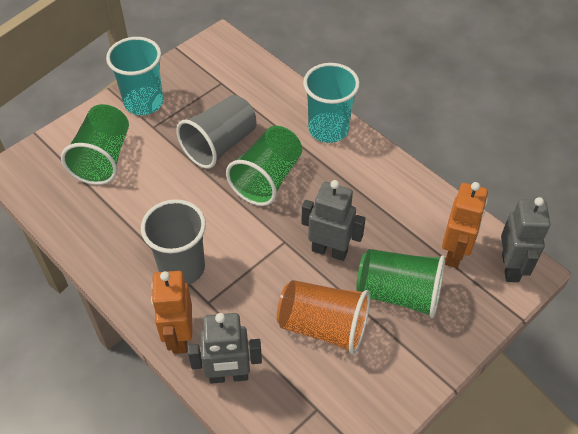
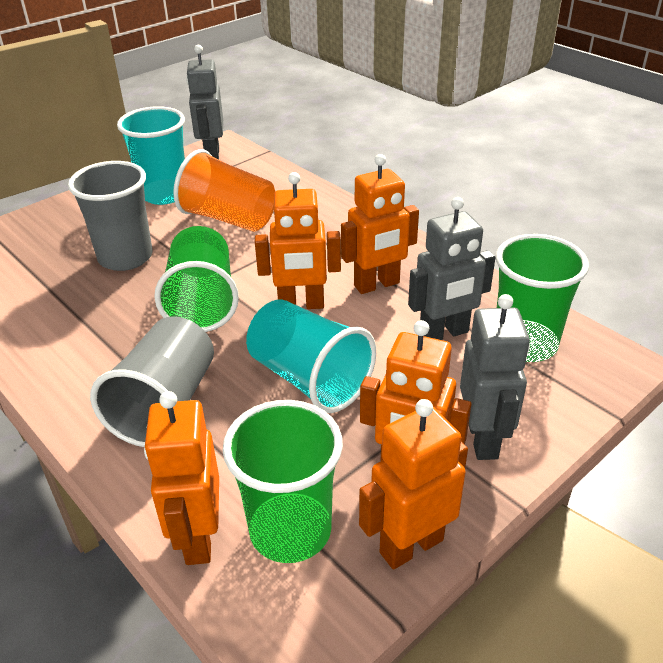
orange robot: 2 -> 5

